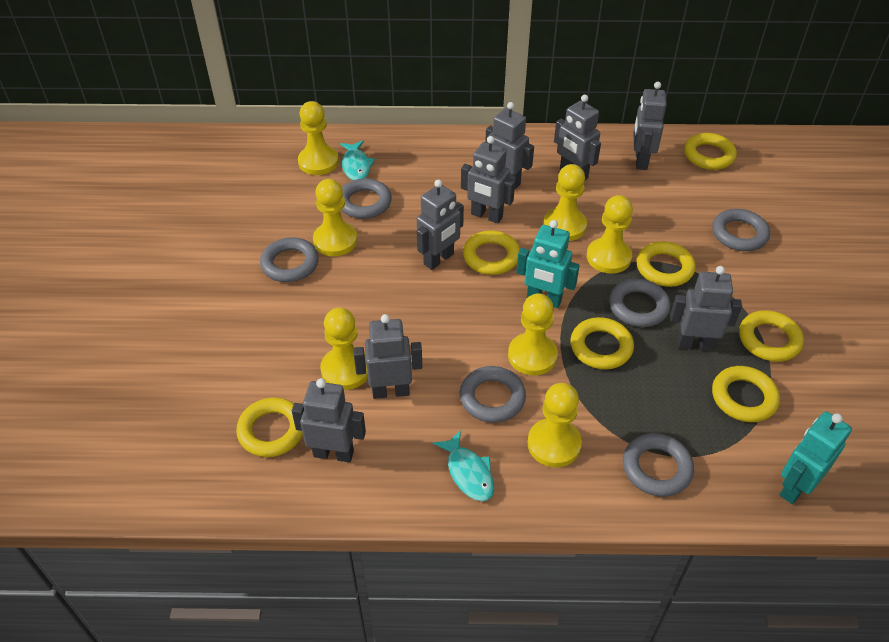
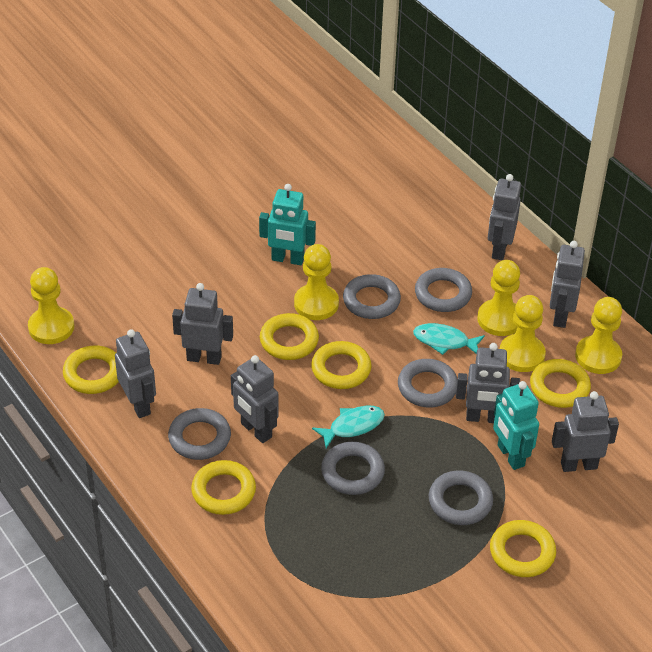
grey robot: 8 -> 7
yellow pawn: 7 -> 5
yellow ring: 7 -> 6

